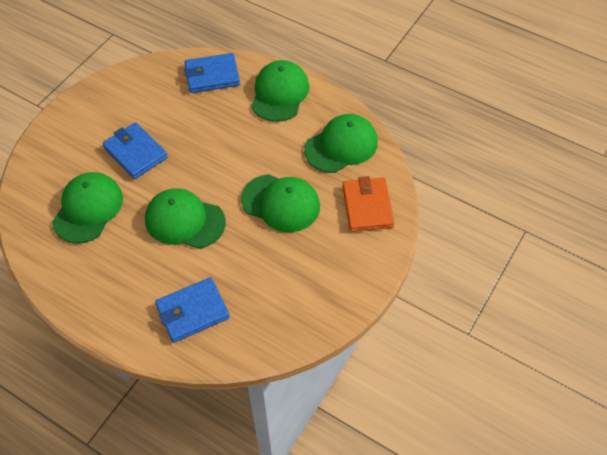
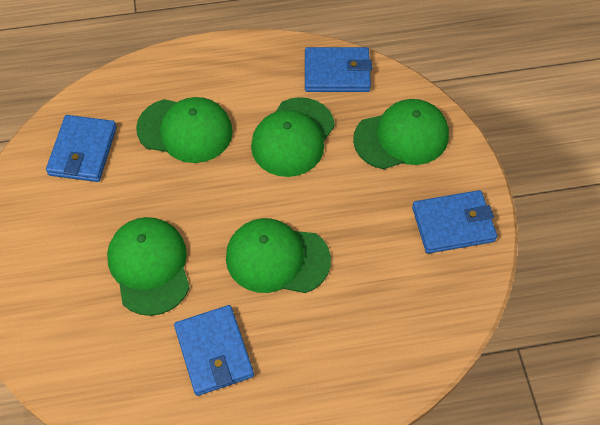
blue wallet: 3 -> 4
orange wallet: 1 -> 0

